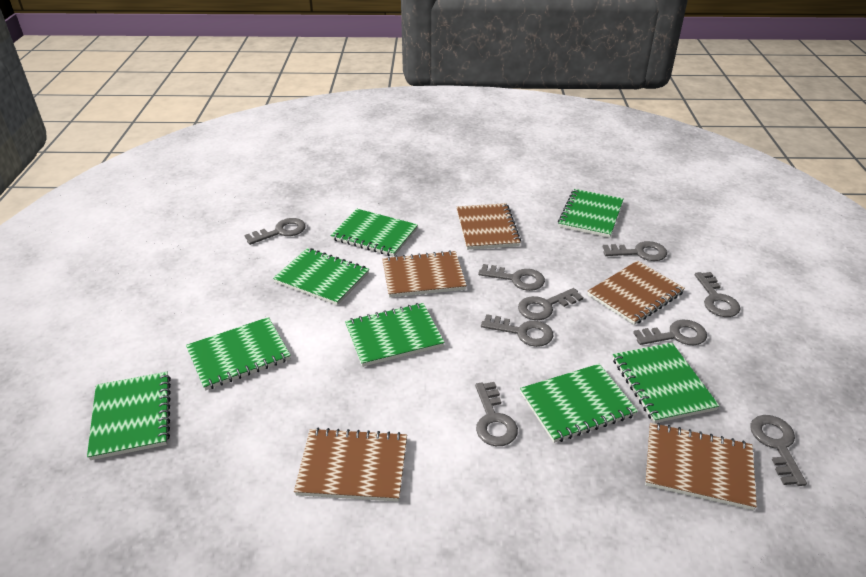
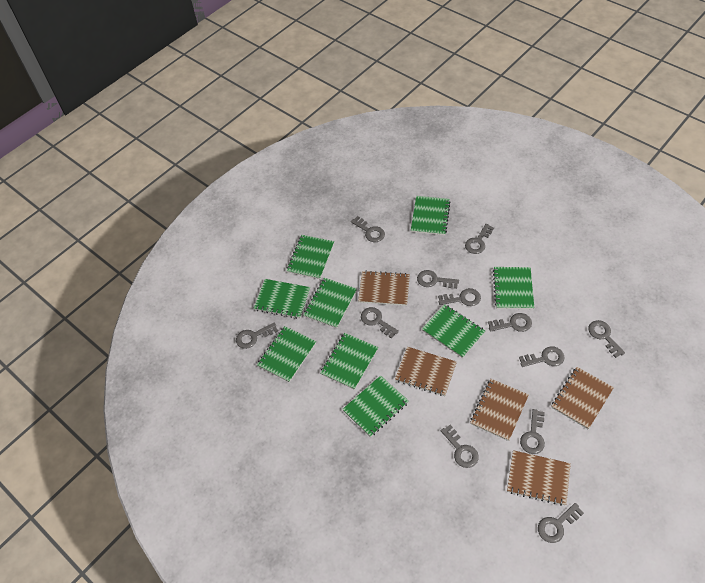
green notebook: 8 -> 9
grey key: 9 -> 12

